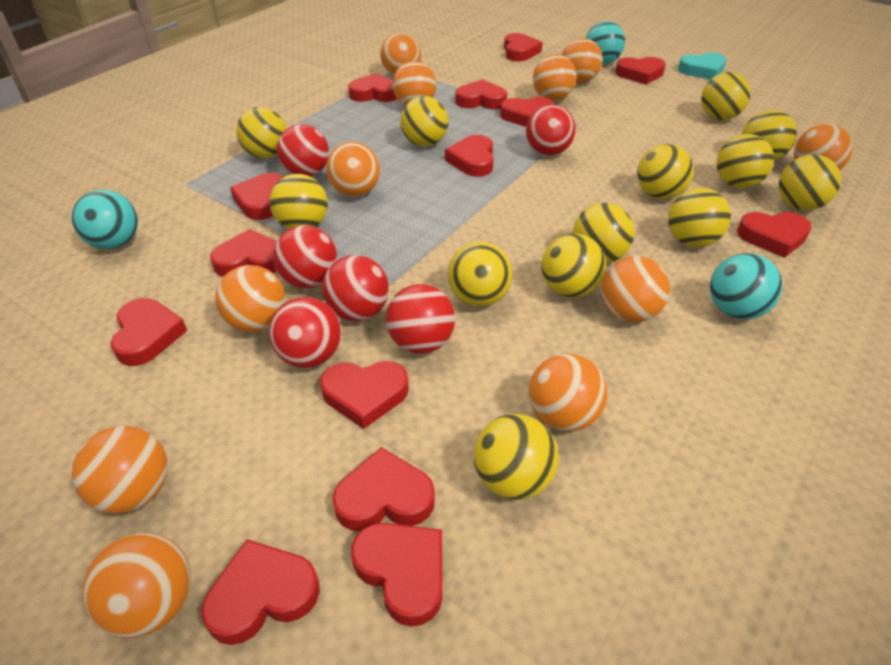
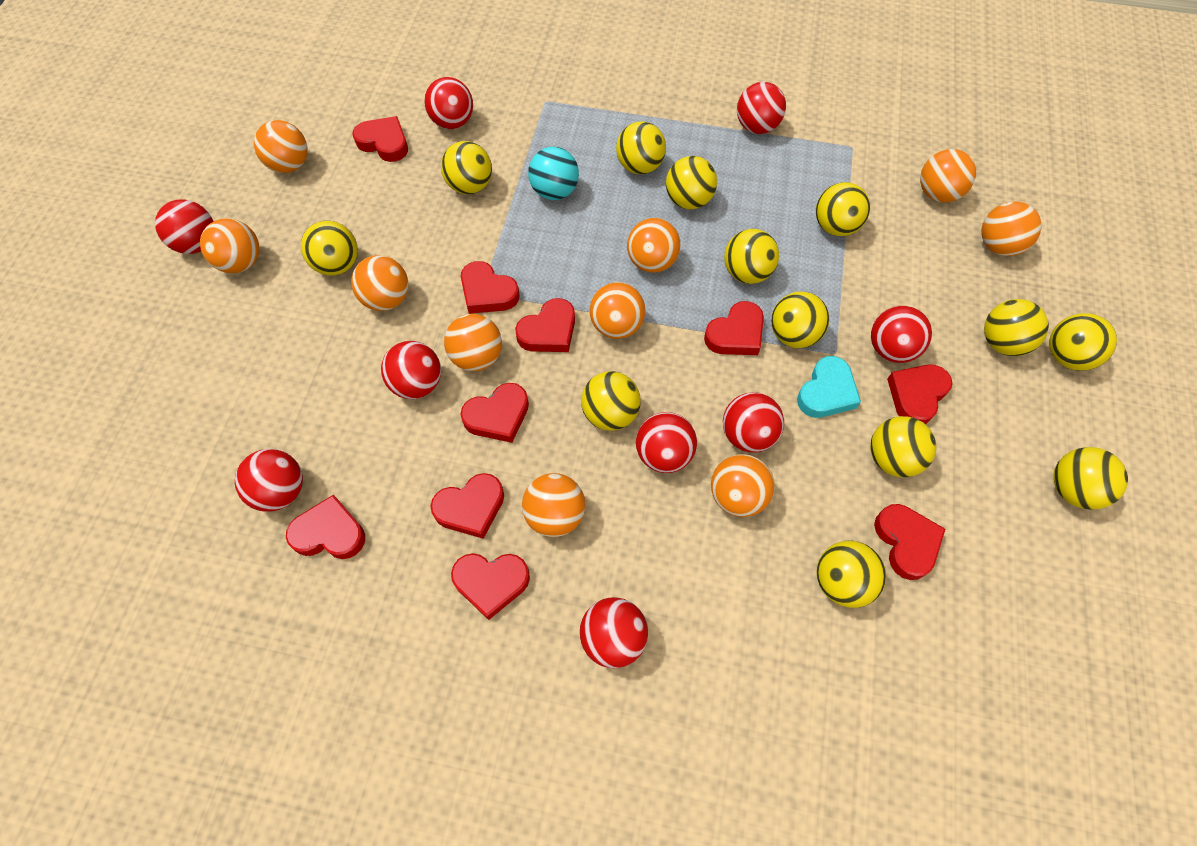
orange ball: 11 -> 10
red ball: 6 -> 9
red heart: 14 -> 10
turquoise ball: 3 -> 1

